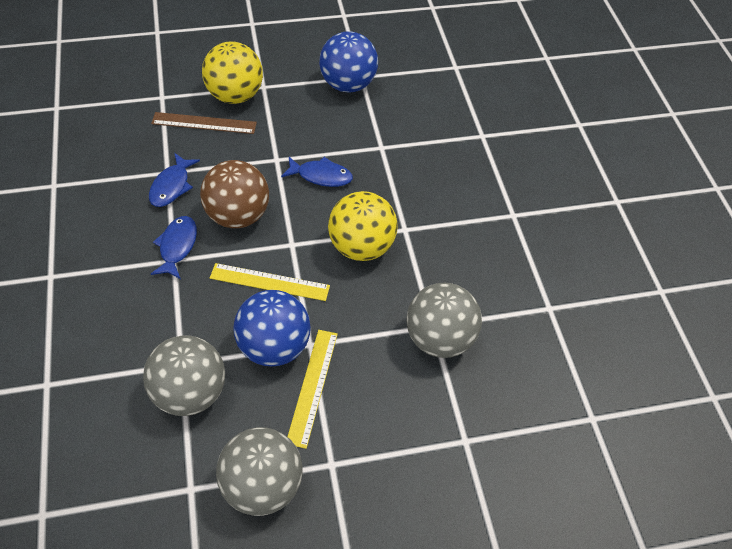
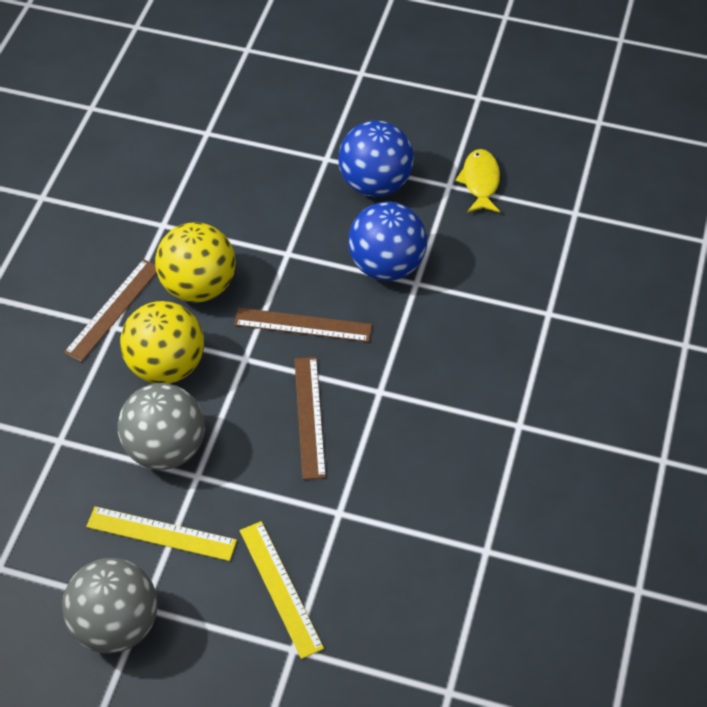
blue fish: 3 -> 0
brown ball: 1 -> 0
brown ruler: 1 -> 3
grey ball: 3 -> 2
yellow fish: 0 -> 1

